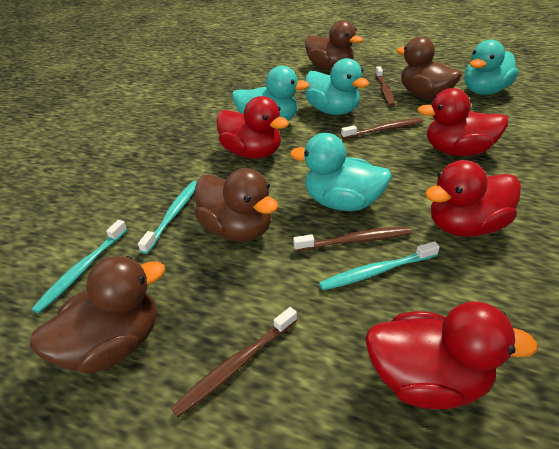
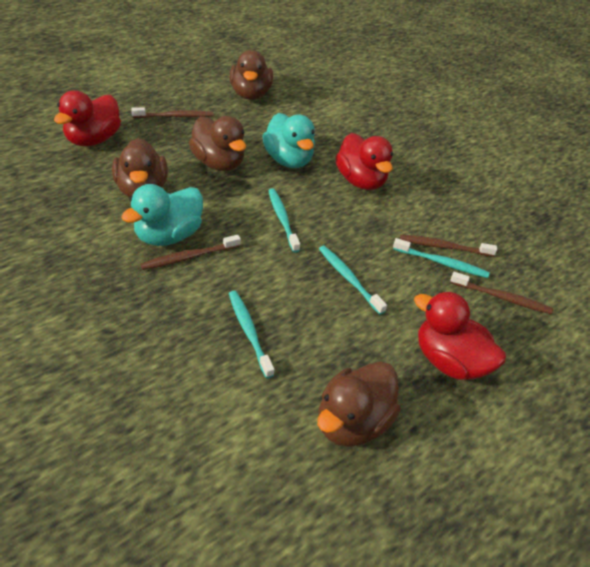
red duck: 4 -> 3
turquoise duck: 4 -> 2
turquoise toothbrush: 3 -> 4

